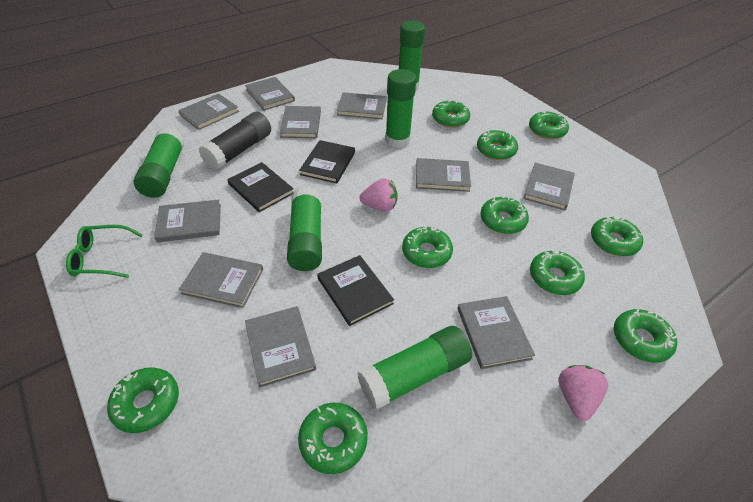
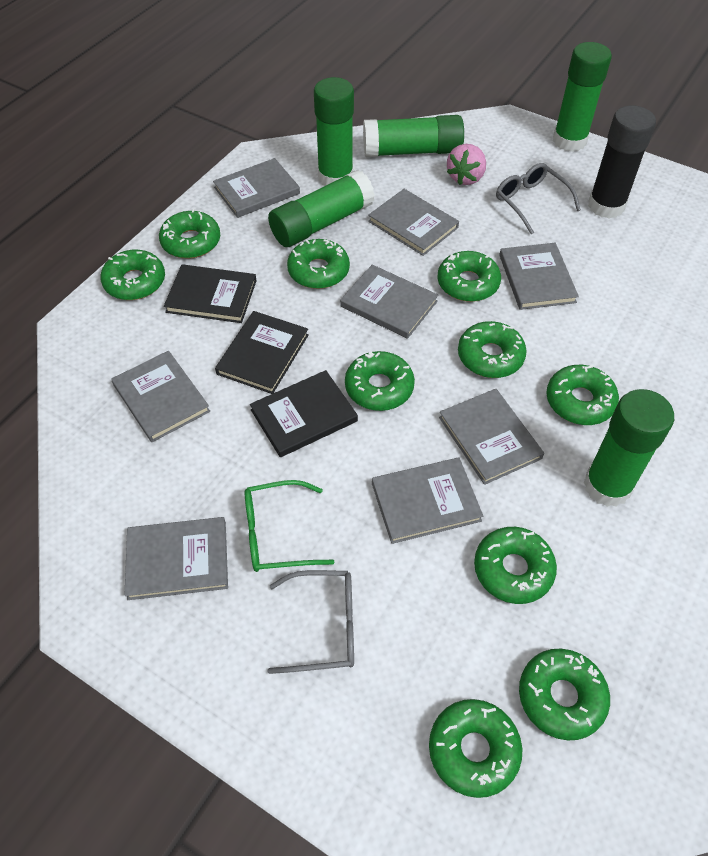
grey book: 10 -> 8
grey glasses: 0 -> 2
pink strawberry: 2 -> 1

